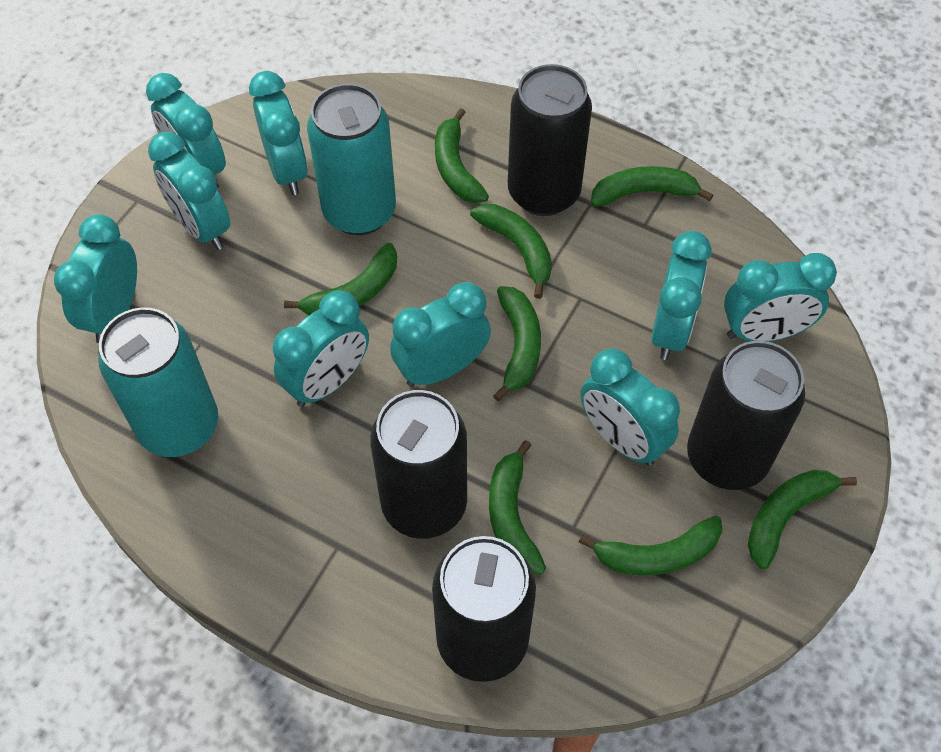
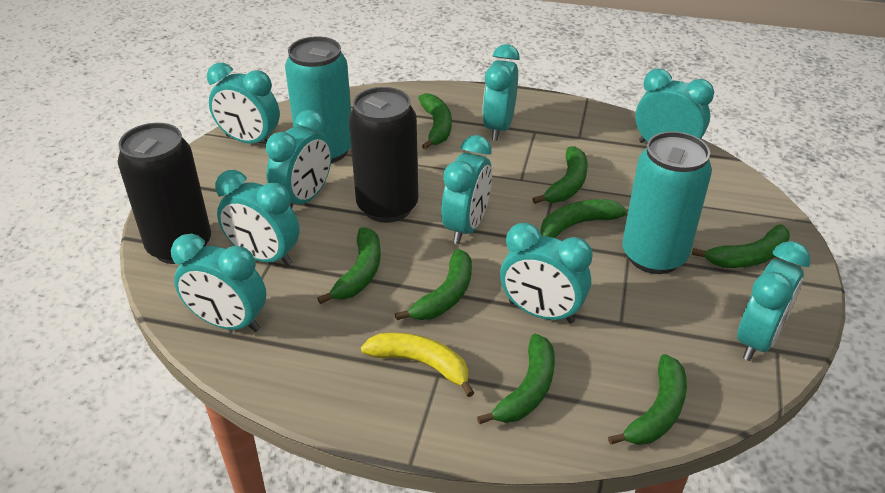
black can: 4 -> 2
yellow banana: 0 -> 1

